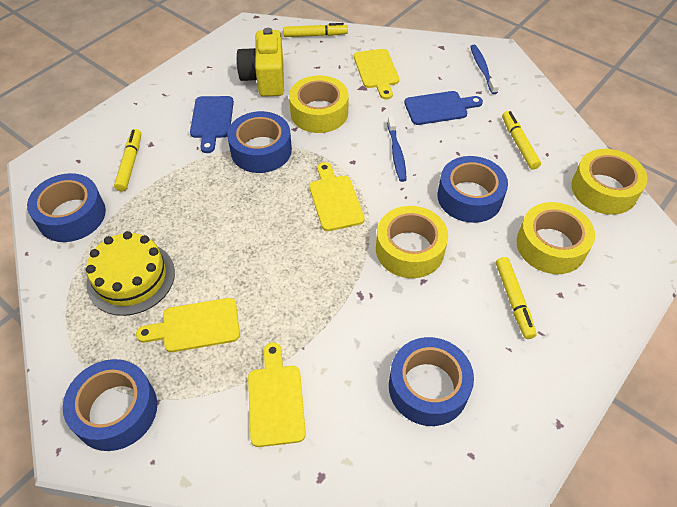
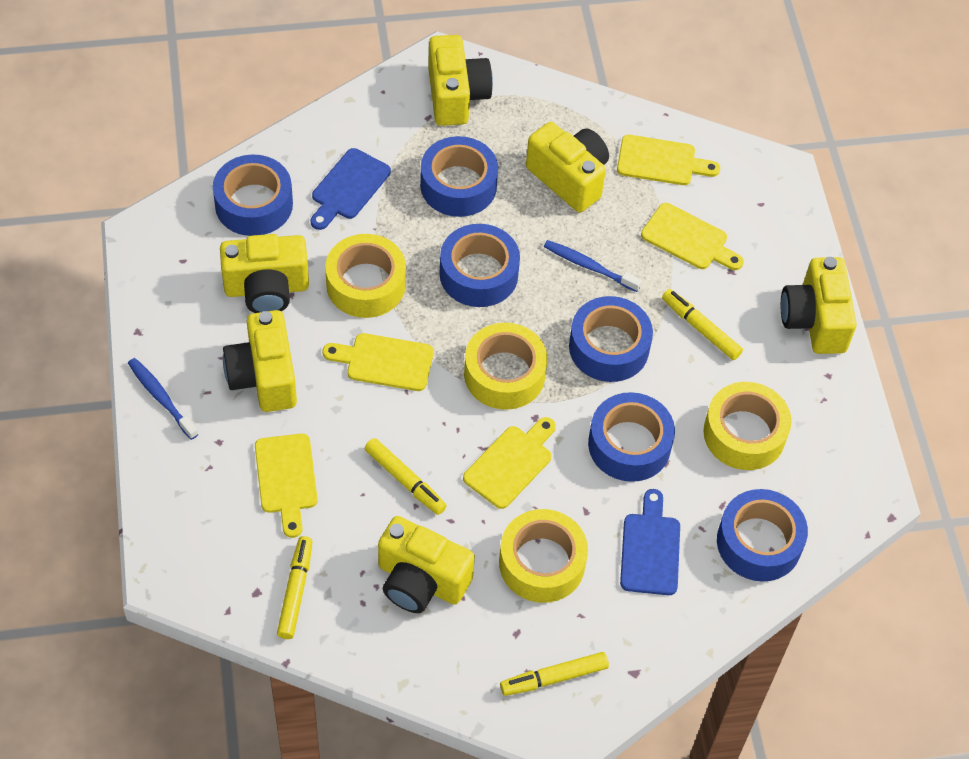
blue tape: 5 -> 6
yellow cake: 1 -> 0
yellow camera: 1 -> 6
yellow cutting board: 4 -> 5

